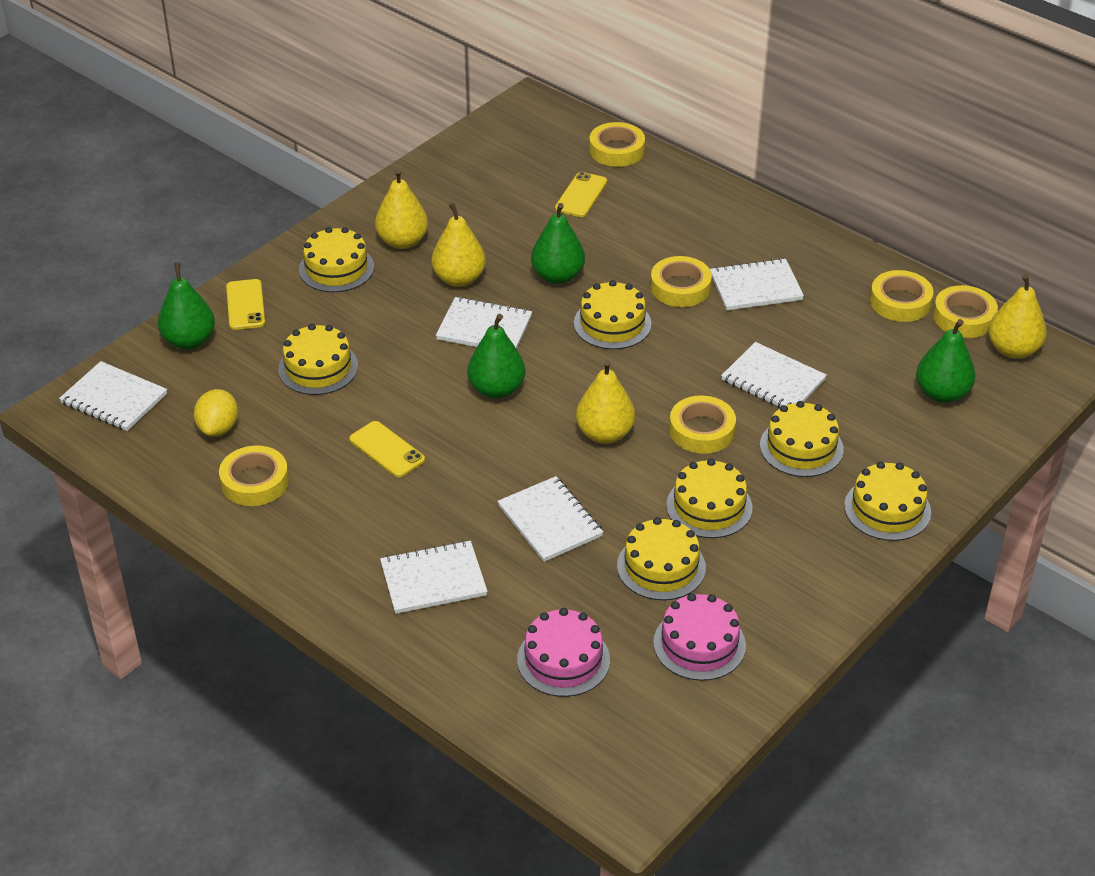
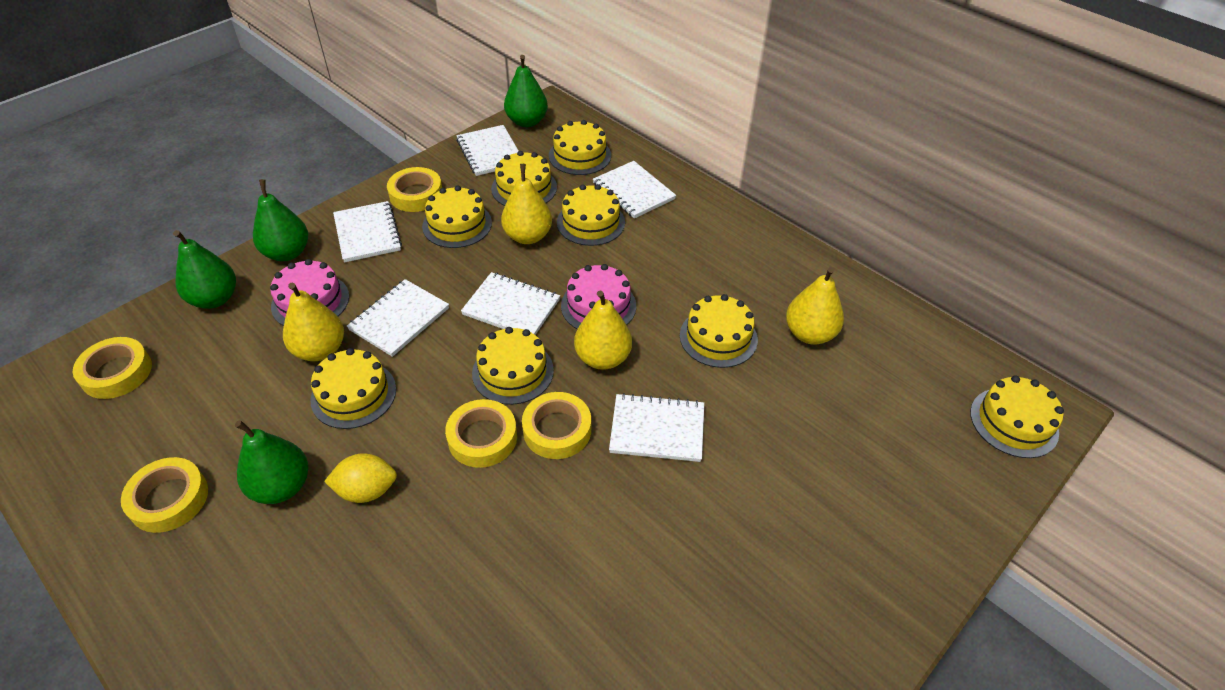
yellow cake: 7 -> 8
yellow phone: 3 -> 0
yellow tape: 6 -> 5

